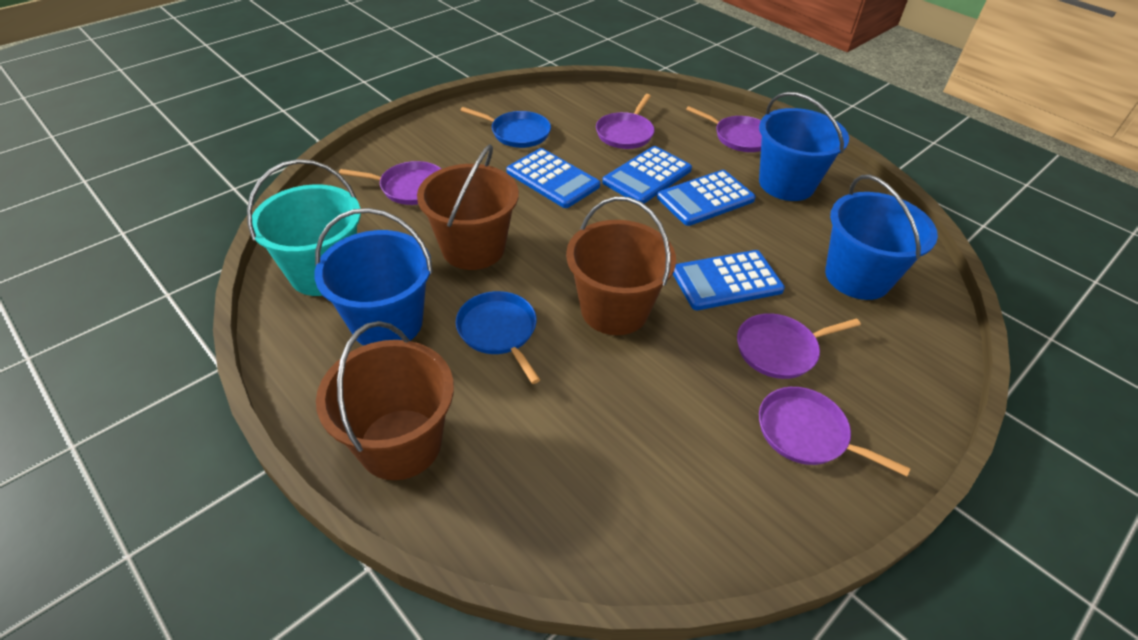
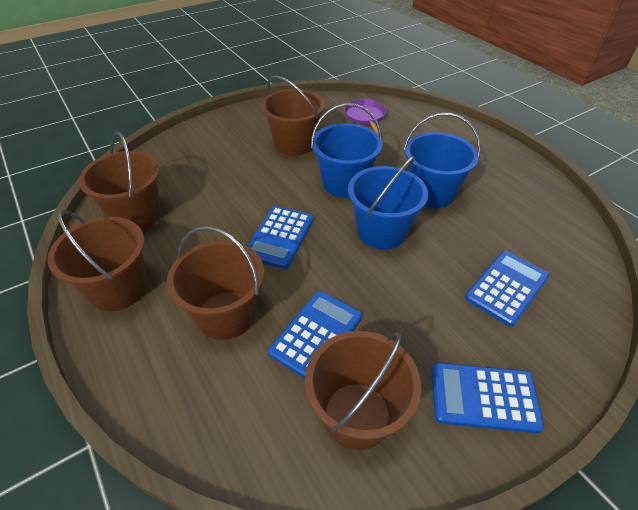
blue pan: 2 -> 0
brown bucket: 3 -> 5
purple pan: 5 -> 1
turquoise bucket: 1 -> 0

